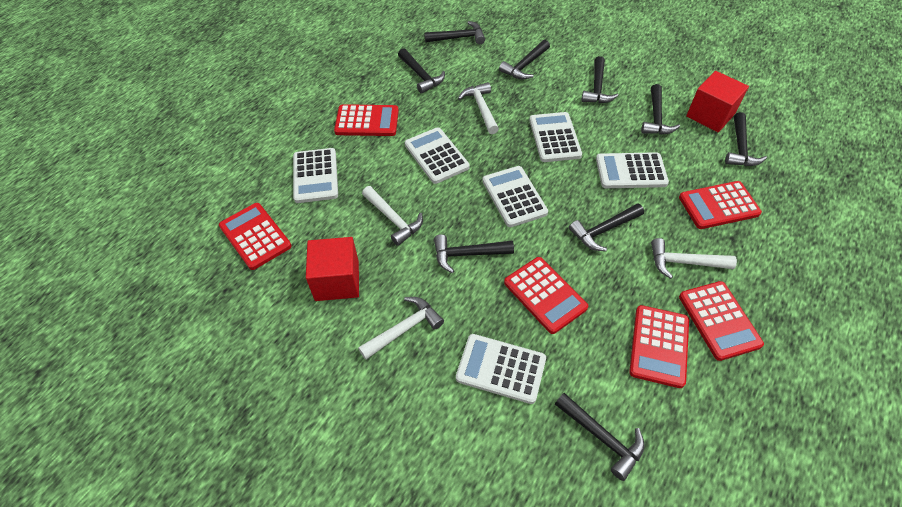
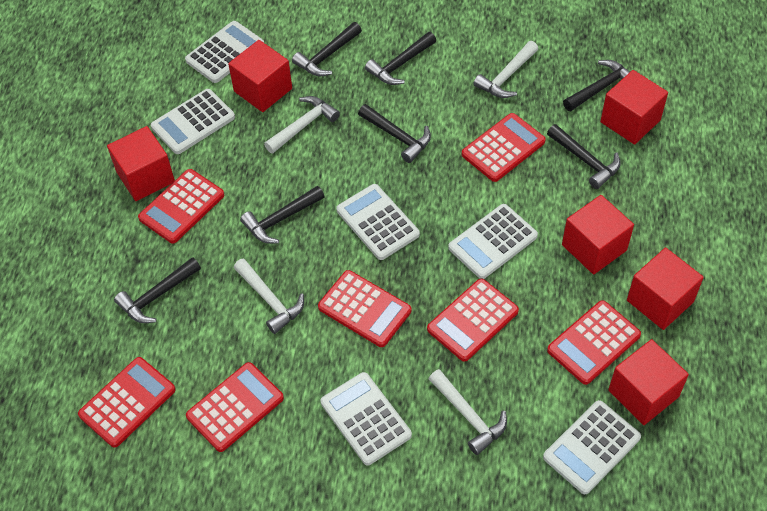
black hammer: 9 -> 7
red calculator: 6 -> 7
red cube: 2 -> 6

